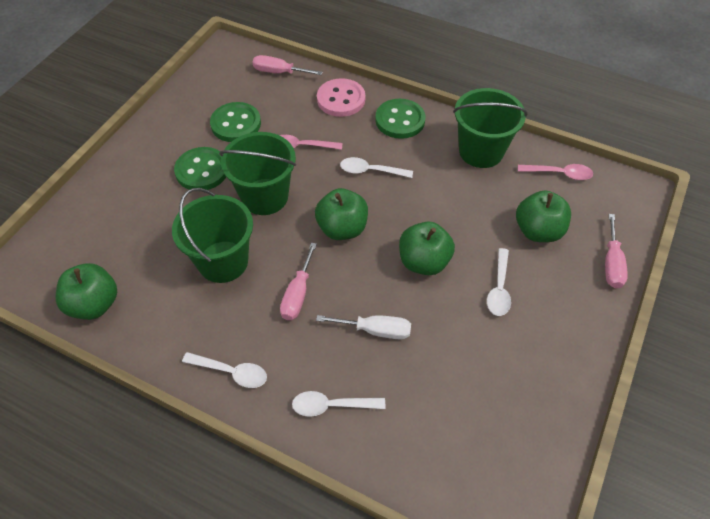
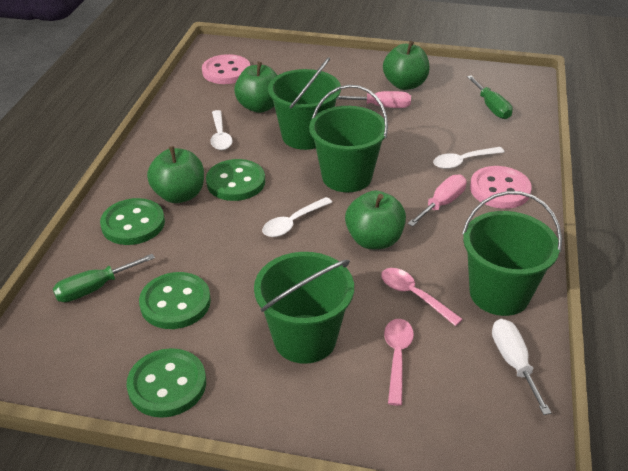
green bucket: 3 -> 4
green button: 3 -> 4
green screwdriver: 0 -> 2
pink button: 1 -> 2
pink screwdriver: 3 -> 2
white spoon: 4 -> 3

